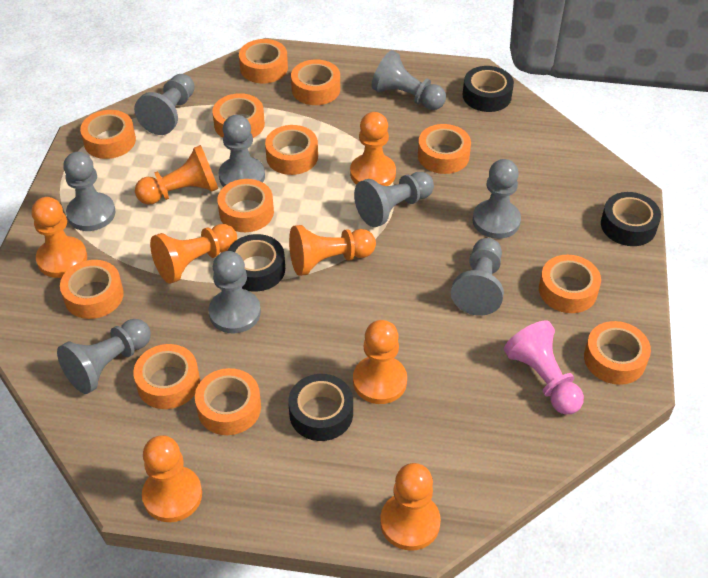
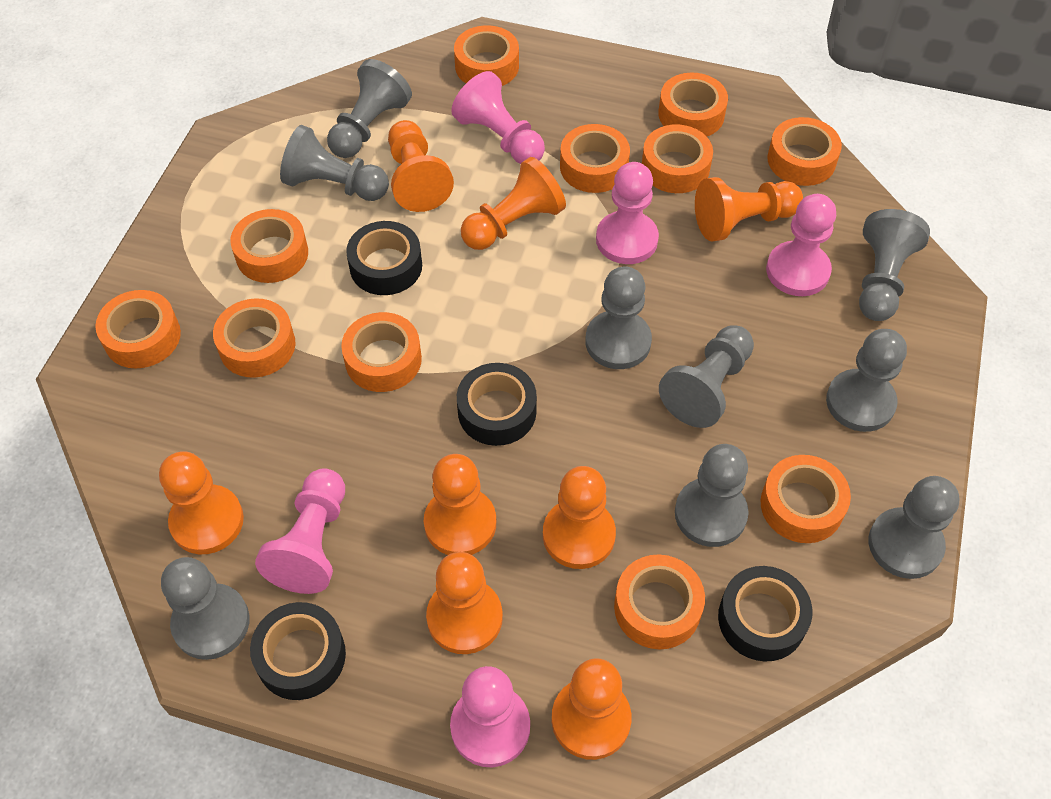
orange tape: 12 -> 11
pink pawn: 1 -> 5

